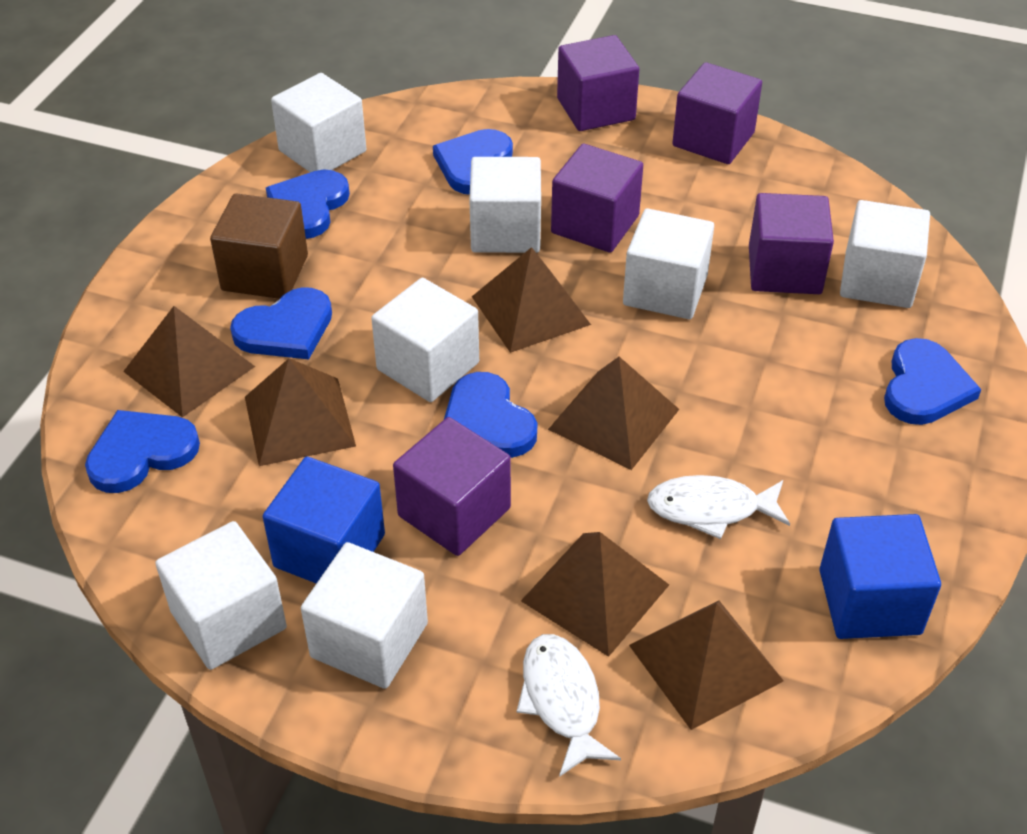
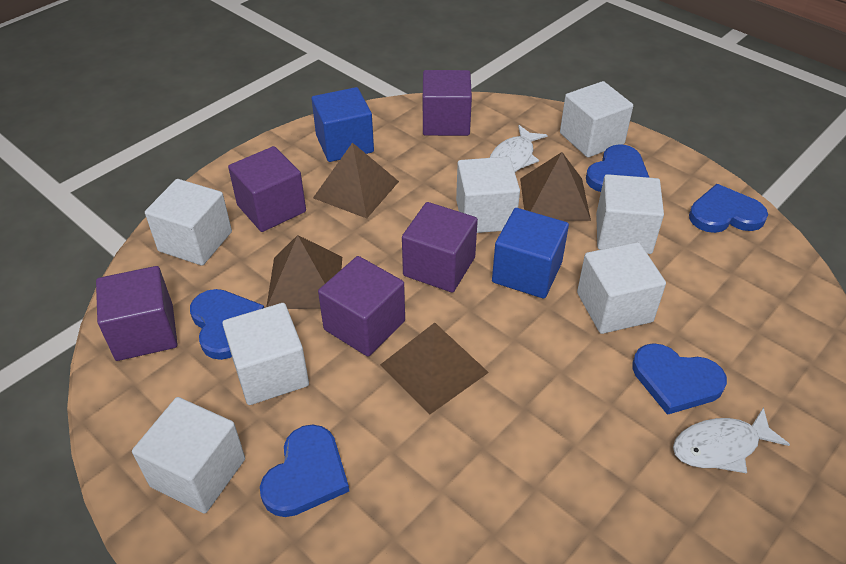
blue heart: 6 -> 5
brown cube: 1 -> 0
brown pyramid: 6 -> 4

